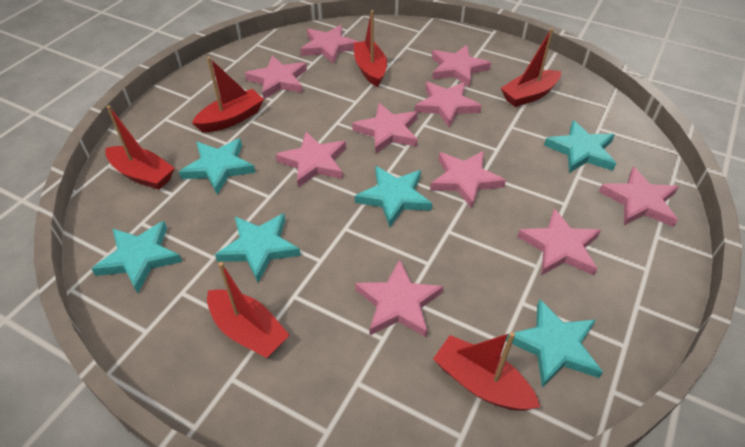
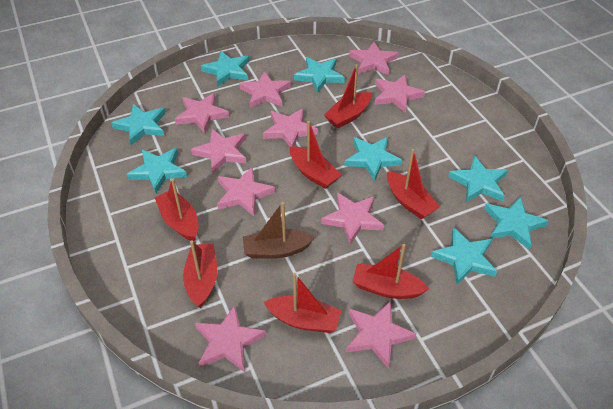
brown boat: 0 -> 1
red boat: 6 -> 7
turquoise star: 6 -> 8

